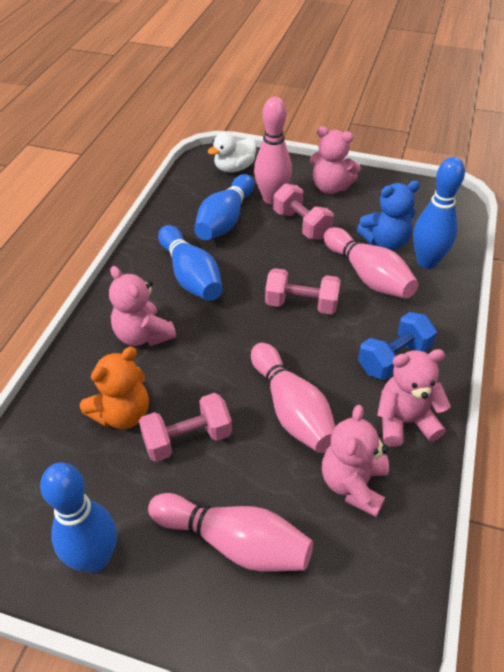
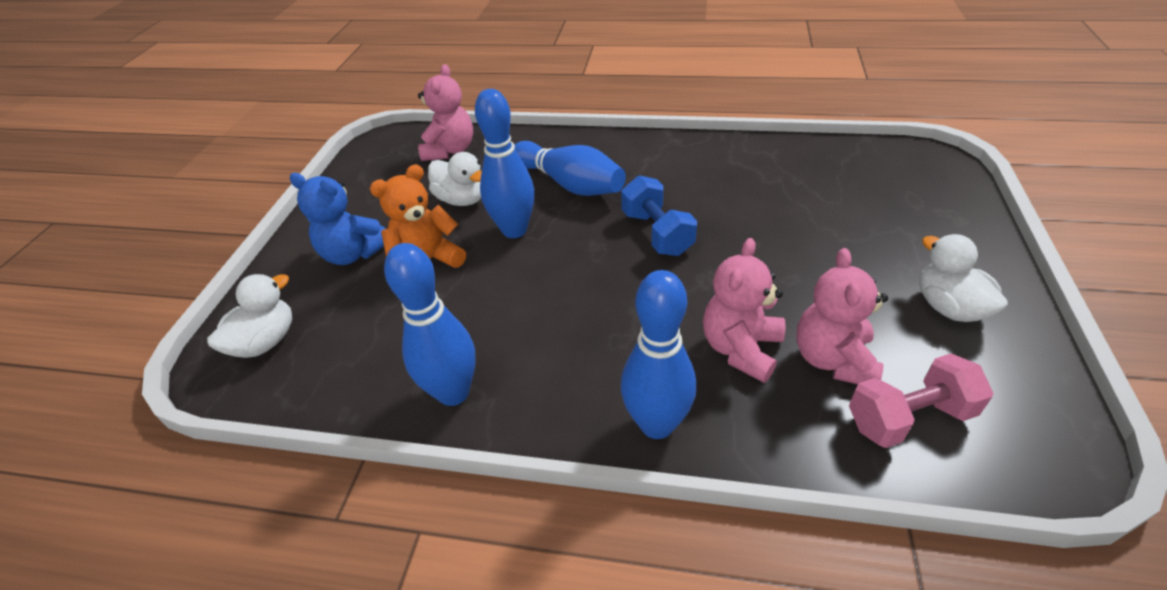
pink bowling pin: 4 -> 0
pink dumbbell: 3 -> 1
pink teddy bear: 4 -> 3
white duck: 1 -> 3

